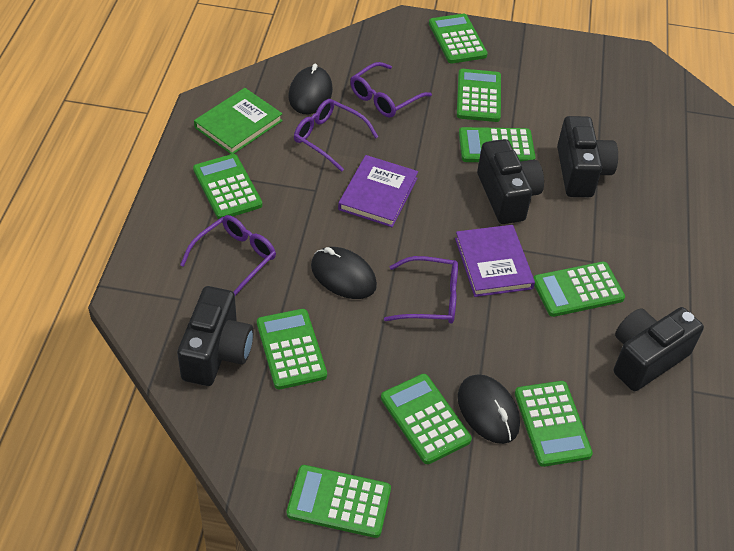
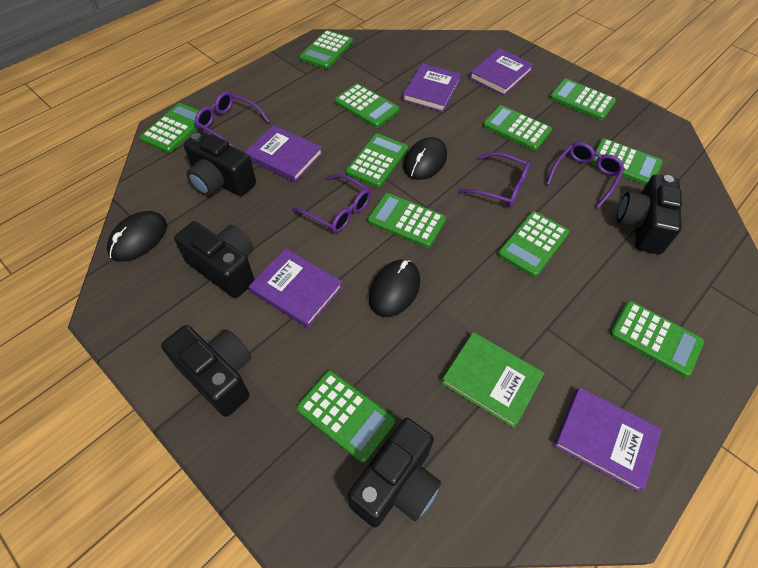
black camera: 4 -> 5
green calculator: 9 -> 11
purple book: 2 -> 5

